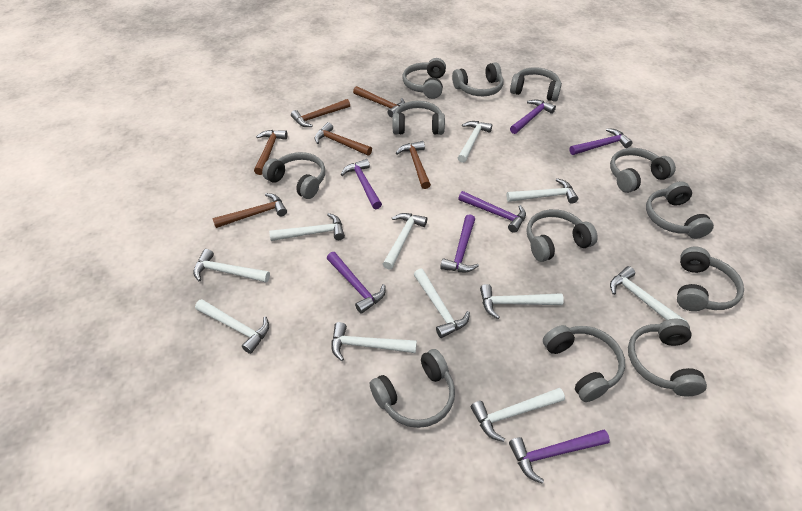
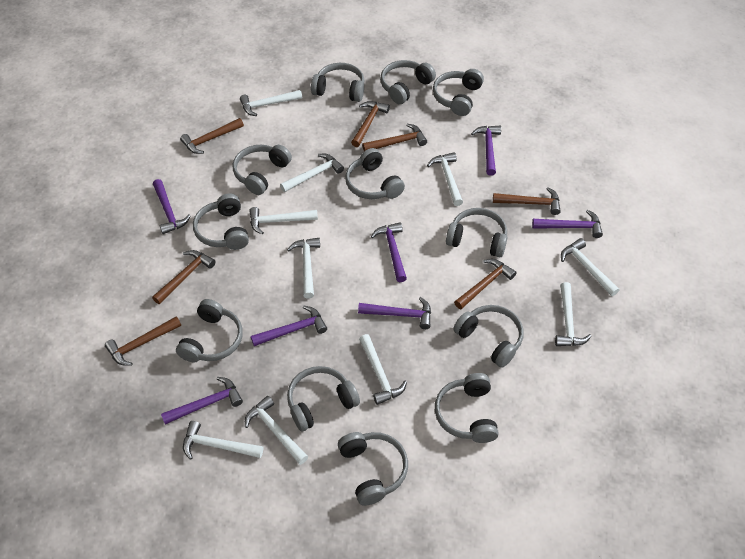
brown hammer: 6 -> 7
white hammer: 11 -> 10

